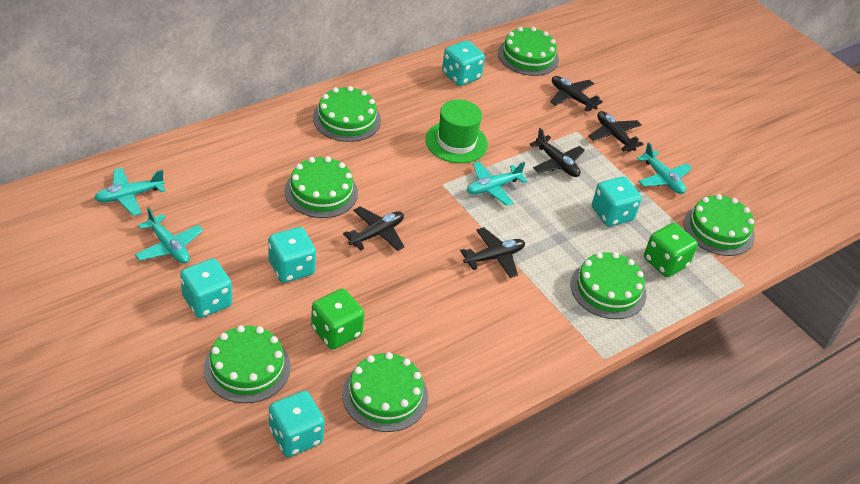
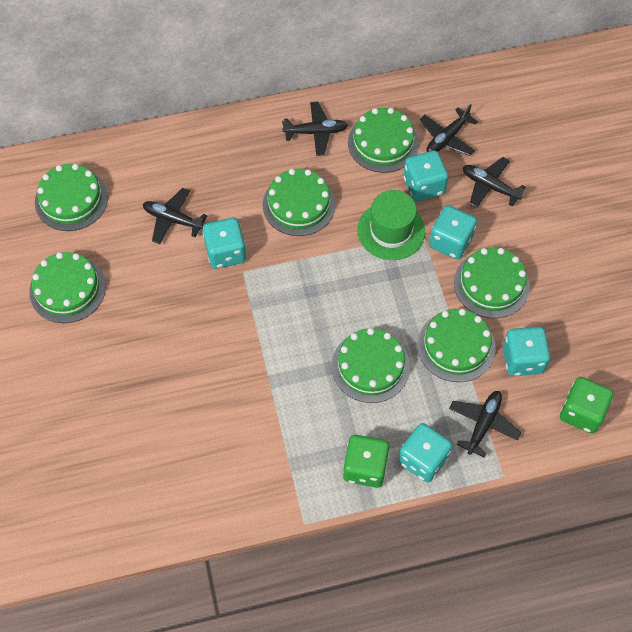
turquoise plane: 4 -> 0

